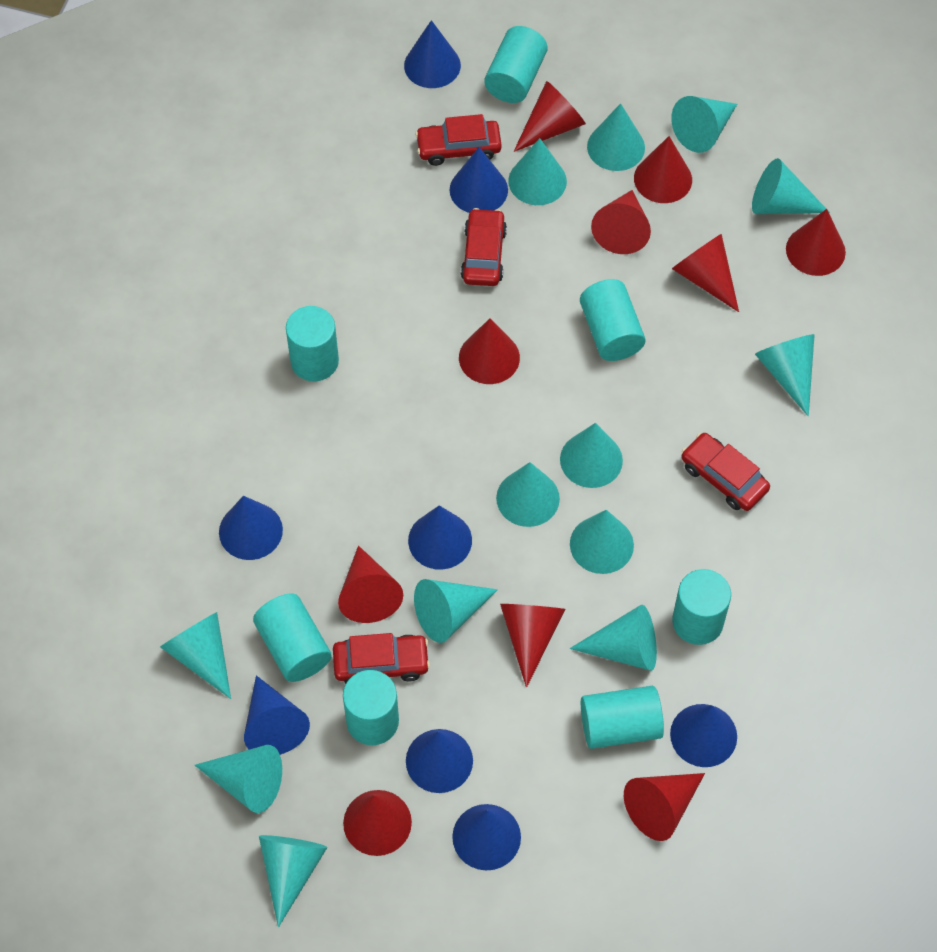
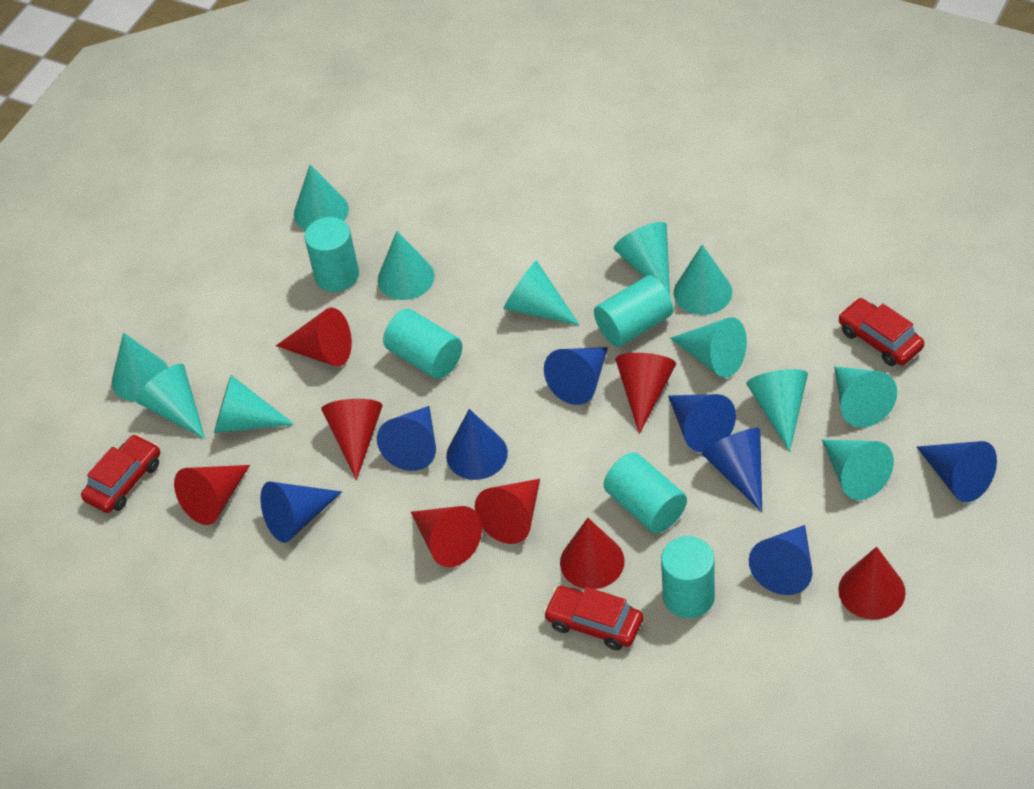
red car: 4 -> 3
red cone: 10 -> 8
turquoise cone: 13 -> 12
turquoise cylinder: 7 -> 5

